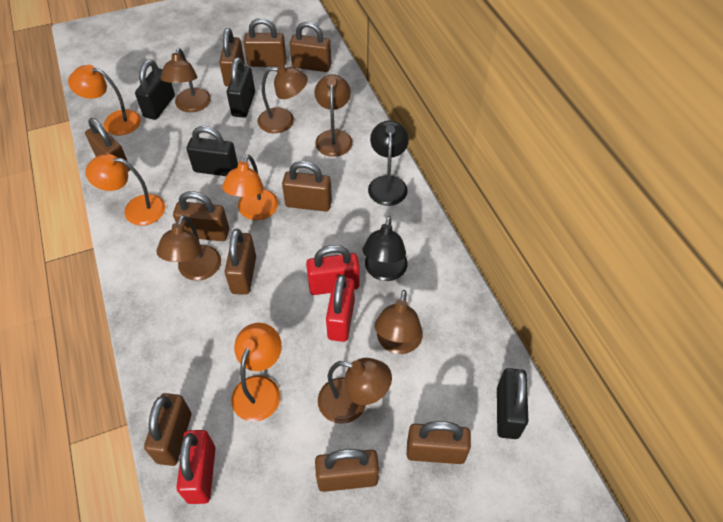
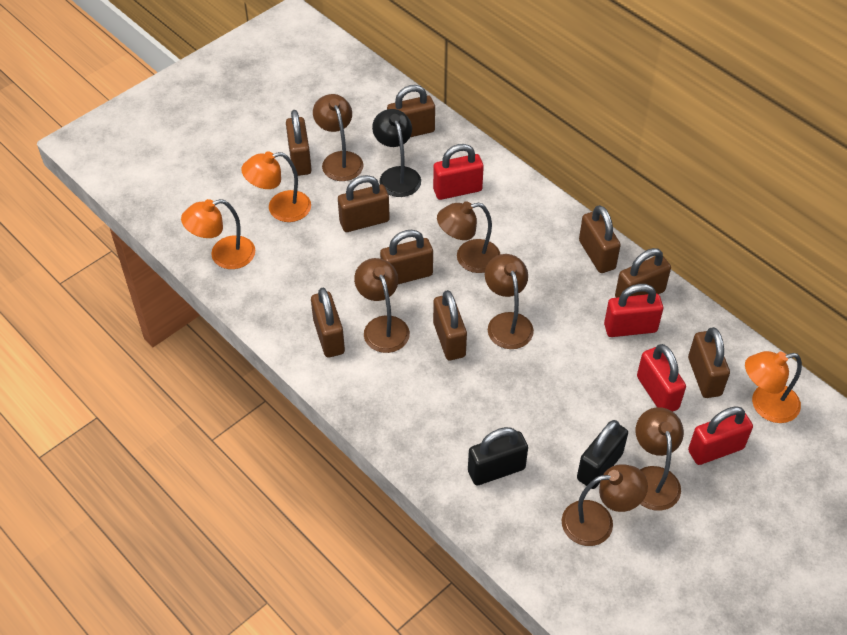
black lamp: 2 -> 1
black padlock: 4 -> 2
brown padlock: 10 -> 9
orange lamp: 4 -> 3
red padlock: 3 -> 4

